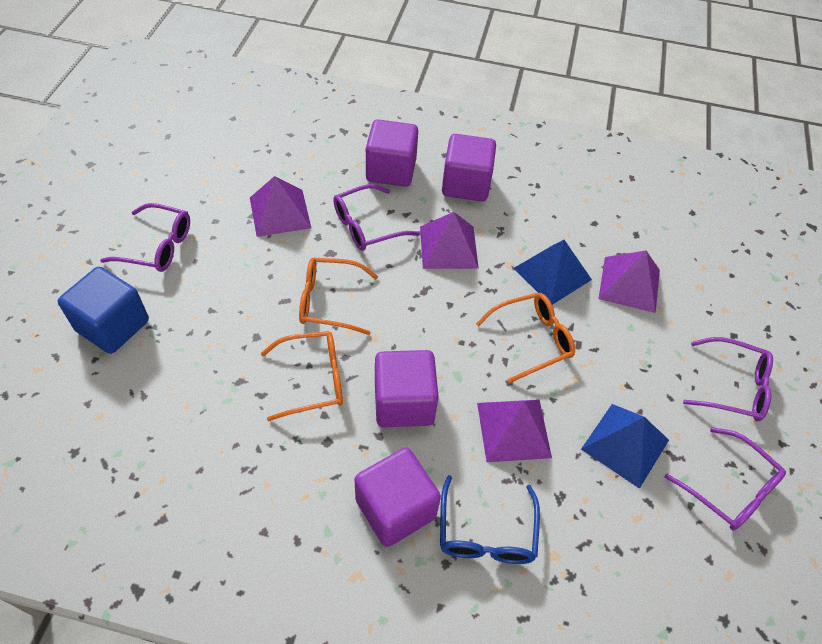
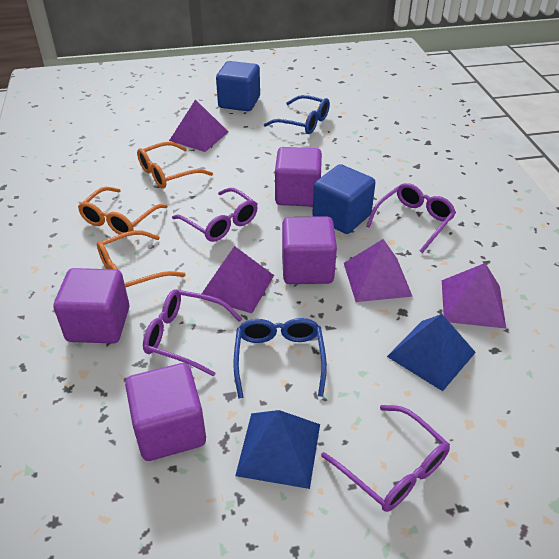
blue cube: 1 -> 2
blue glasses: 1 -> 2

